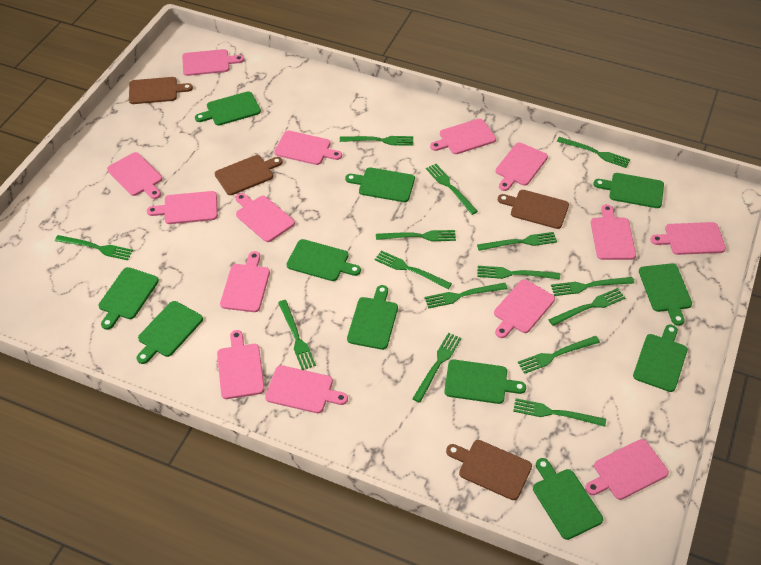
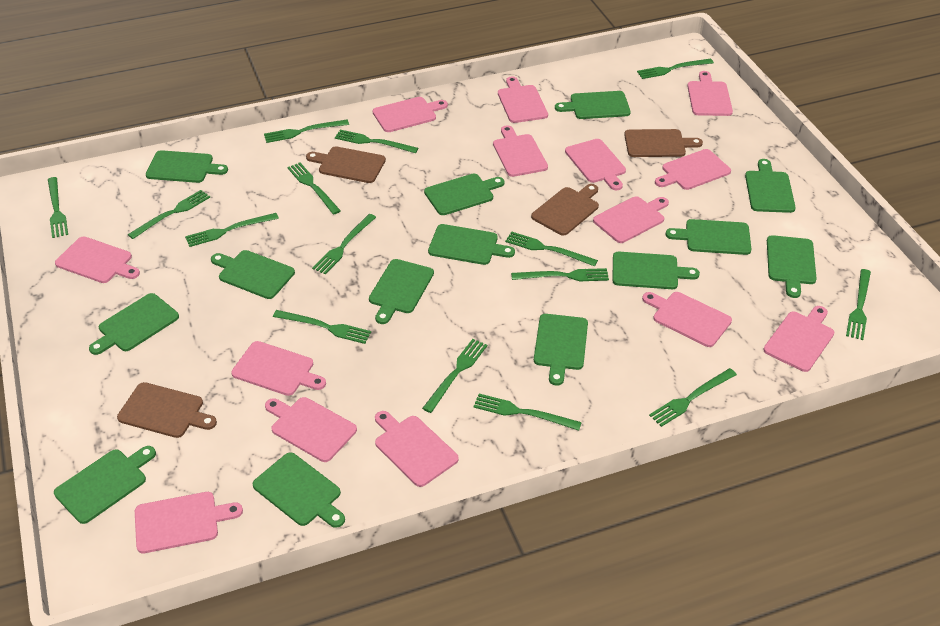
green cutting board: 11 -> 14

